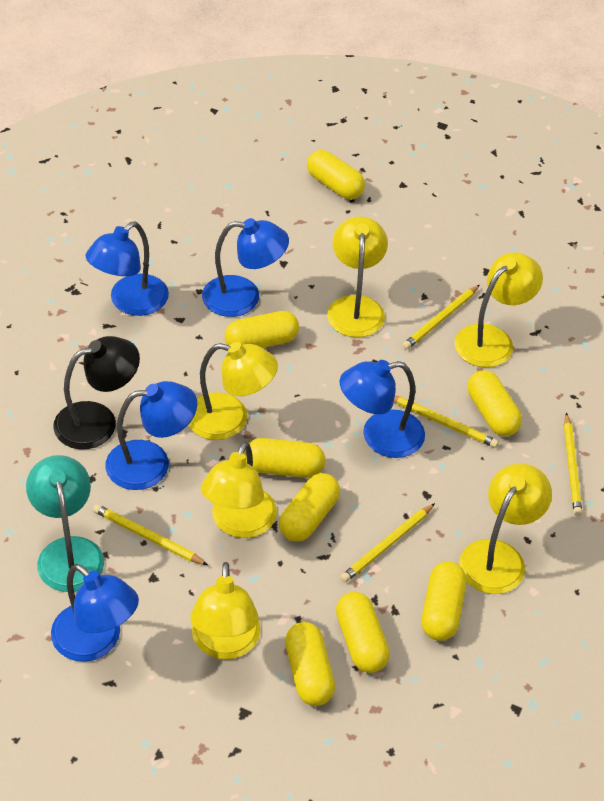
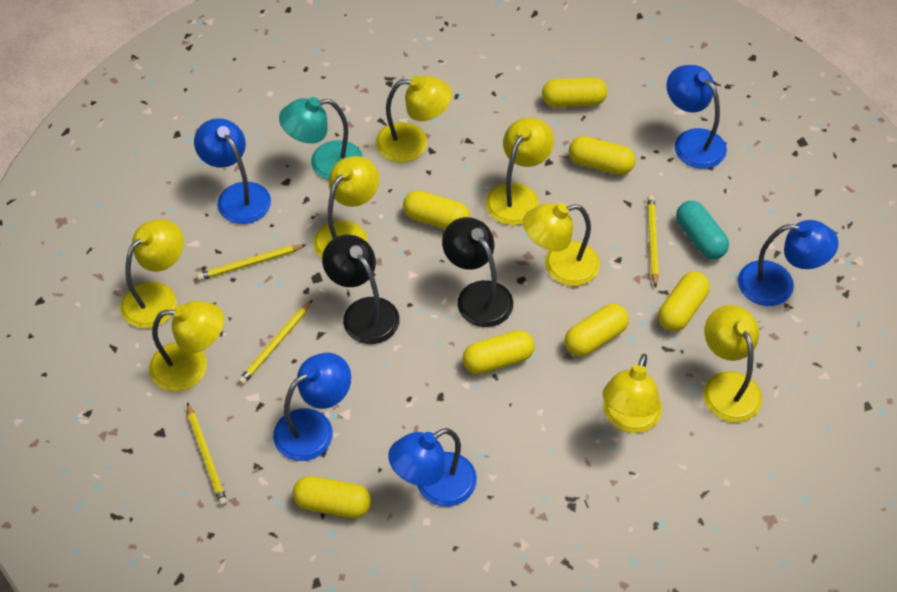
black lamp: 1 -> 2
turquoise capsule: 0 -> 1
yellow capsule: 8 -> 7
yellow lamp: 6 -> 8
yellow pencil: 5 -> 4

